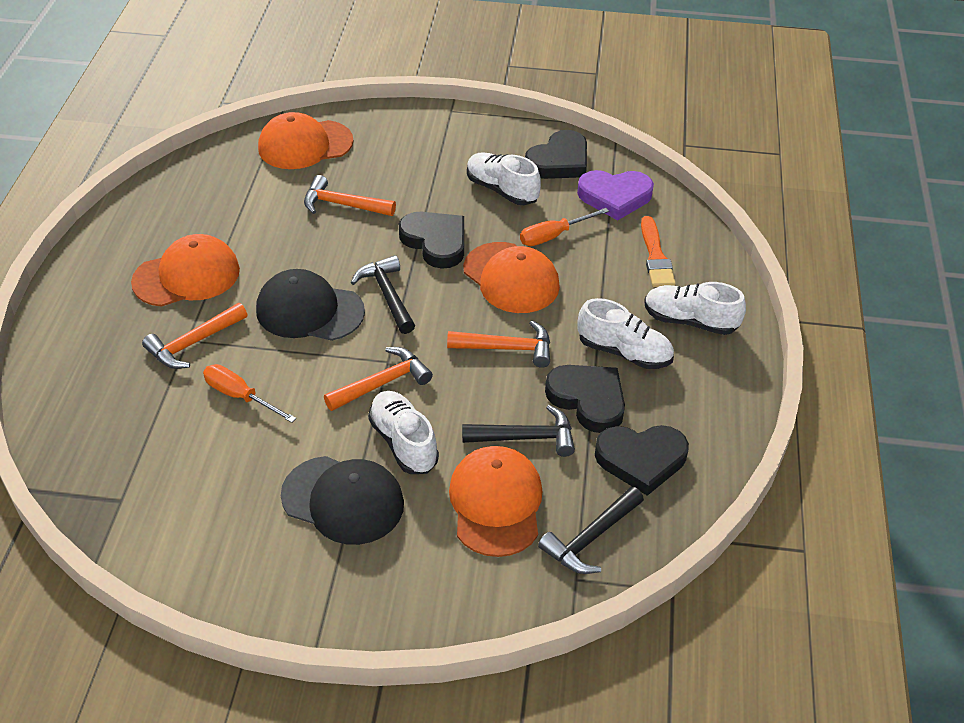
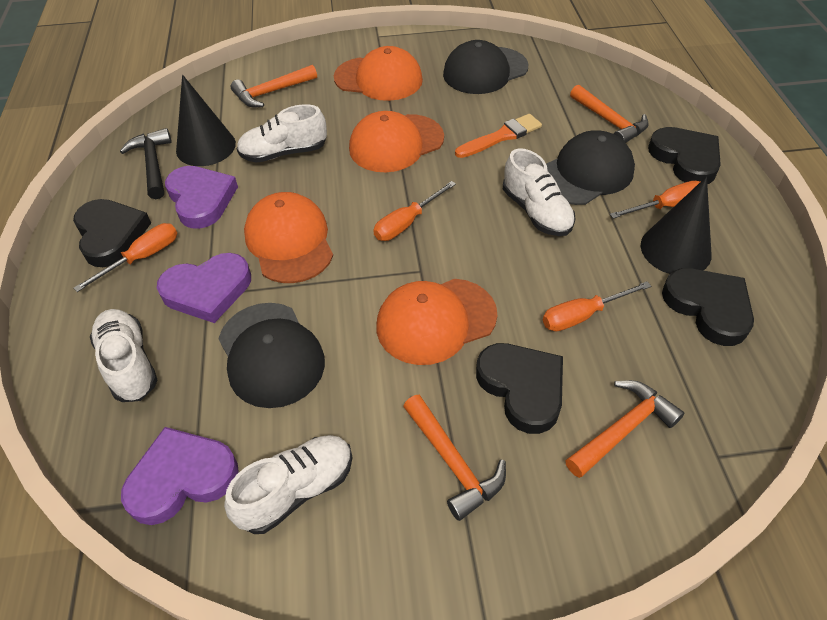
black cap: 2 -> 3
black cone: 0 -> 2
black hammer: 3 -> 1
orange screwdriver: 2 -> 4
purple heart: 1 -> 3

